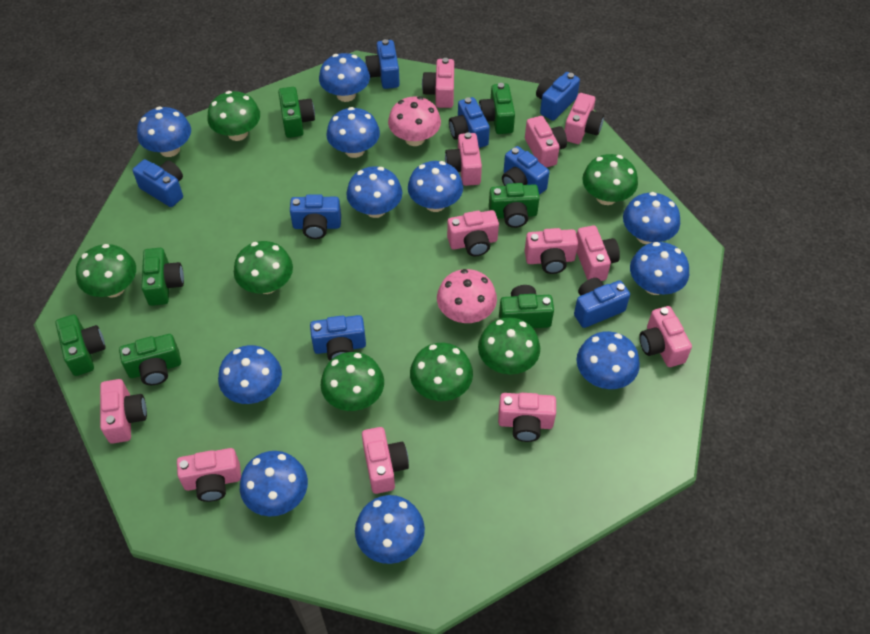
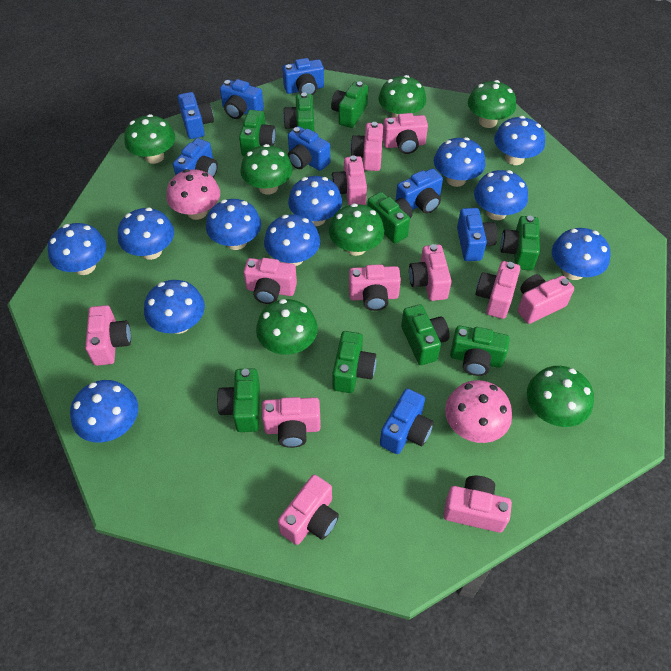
green camera: 7 -> 9

